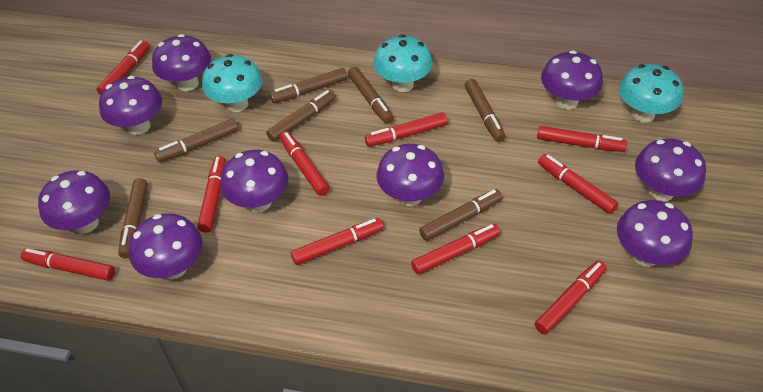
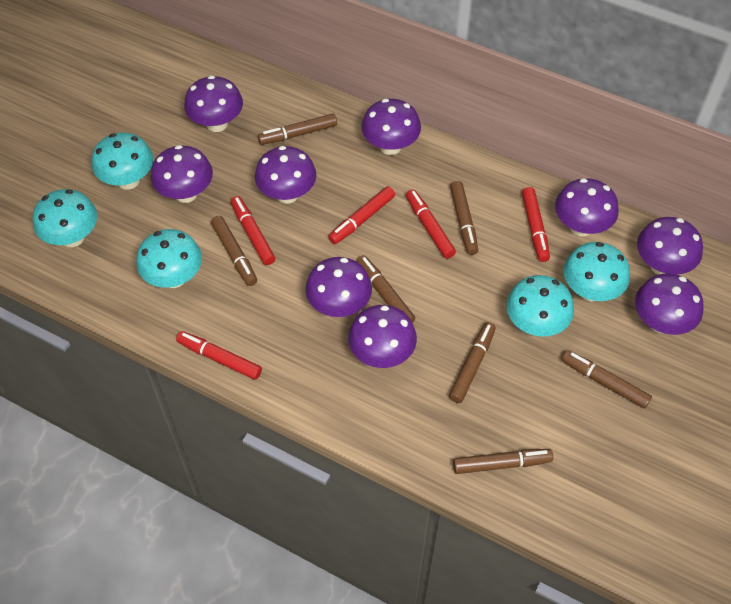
red marker: 10 -> 5
turquoise mushroom: 3 -> 5

